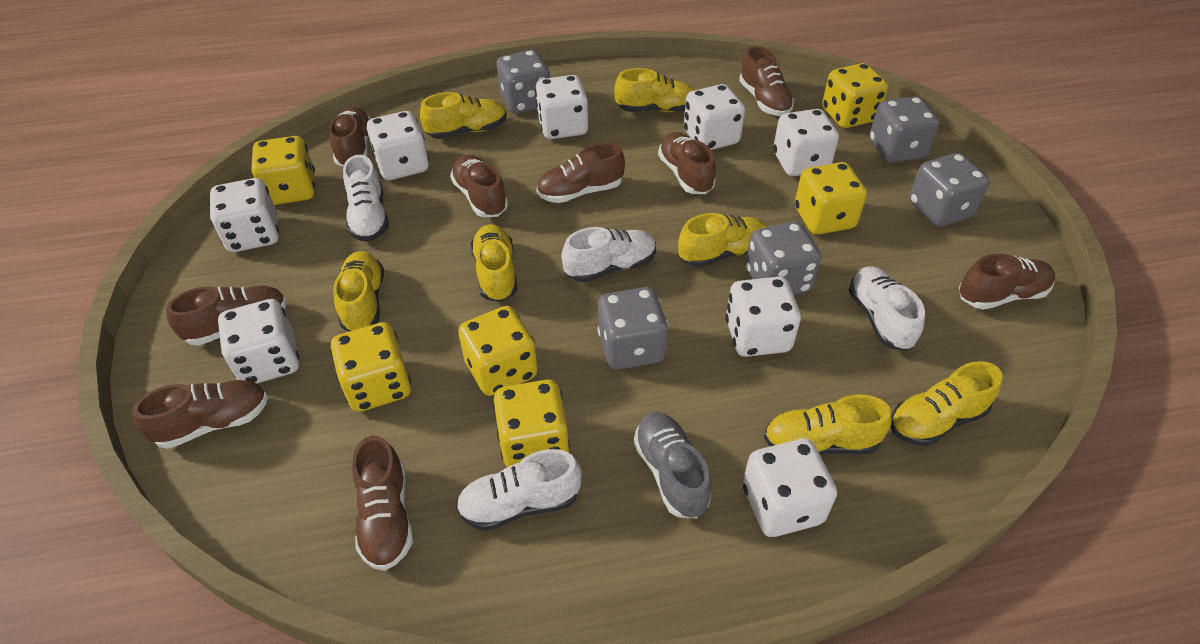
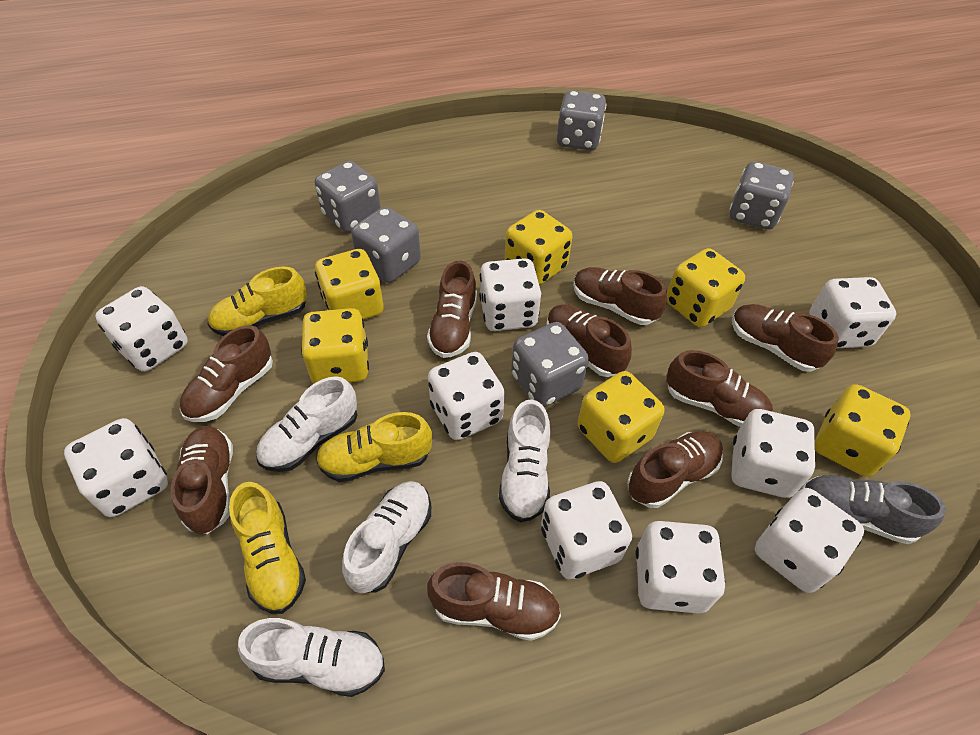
white dice: 8 -> 9
yellow shoe: 7 -> 3

